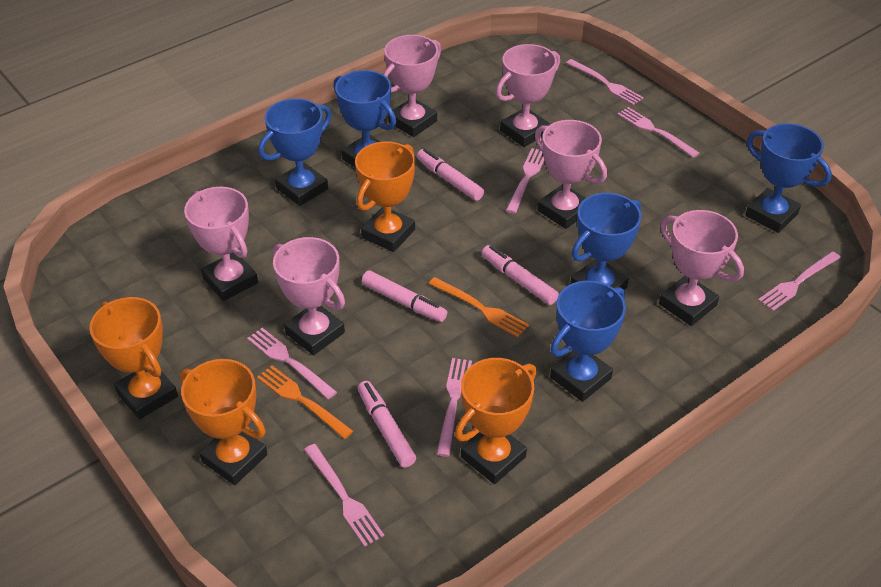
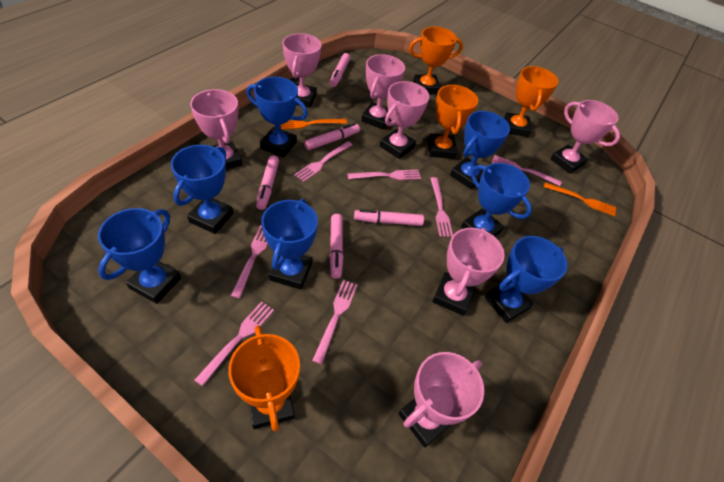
blue trophy: 5 -> 7
pink marker: 4 -> 5
pink trophy: 6 -> 7

